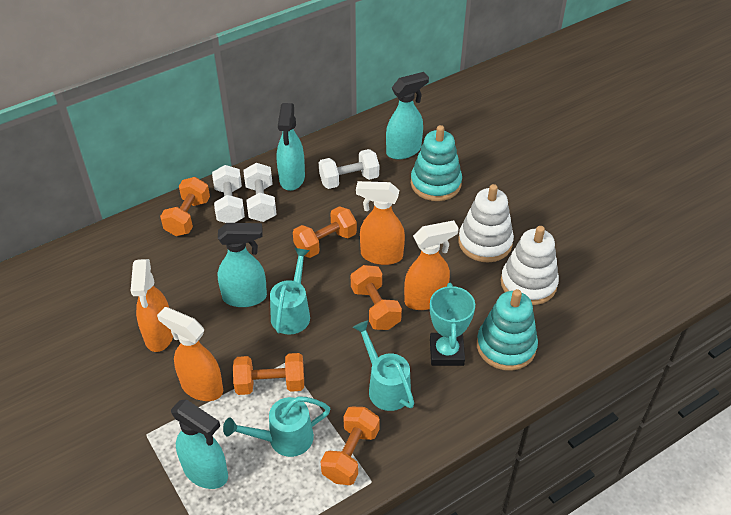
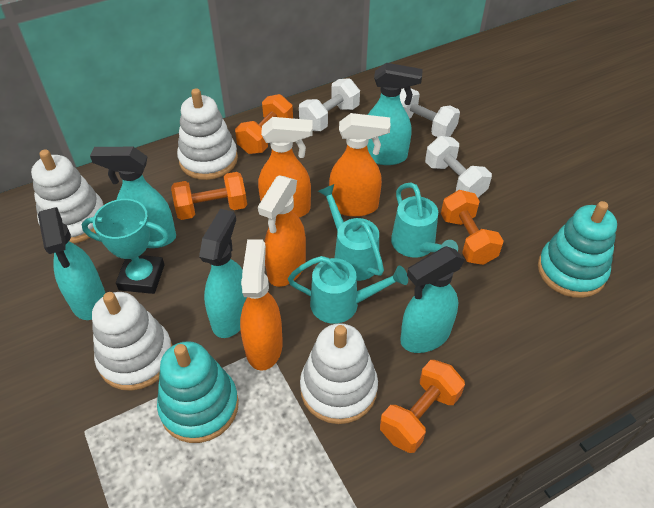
orange dumbbell: 5 -> 4
turquoise spray bottle: 4 -> 5
white stacking toy: 2 -> 4

